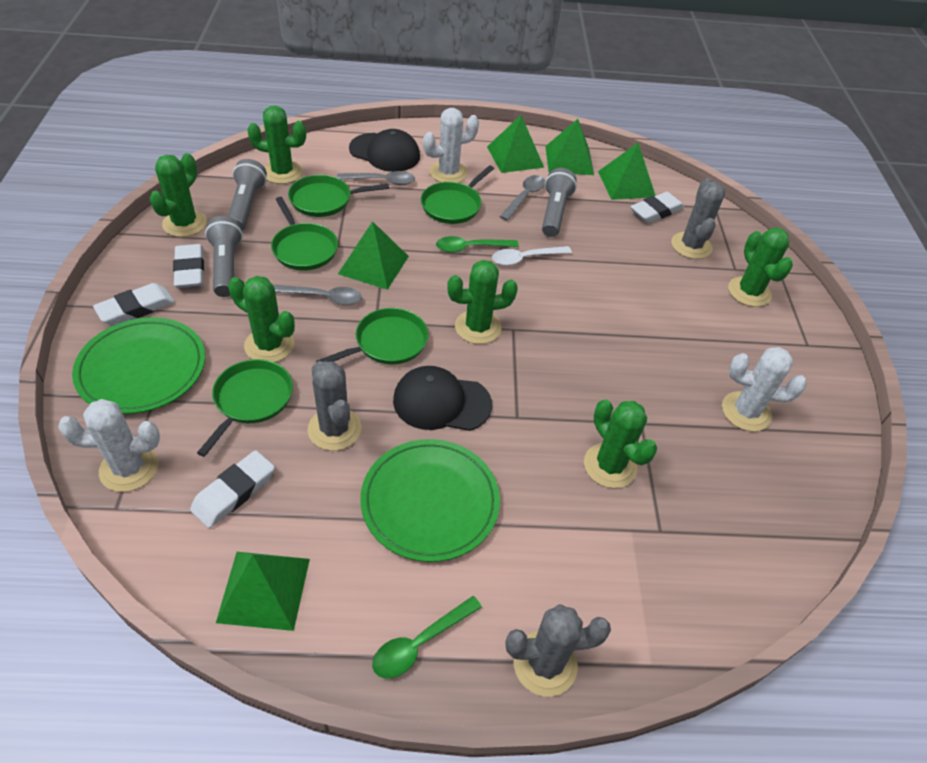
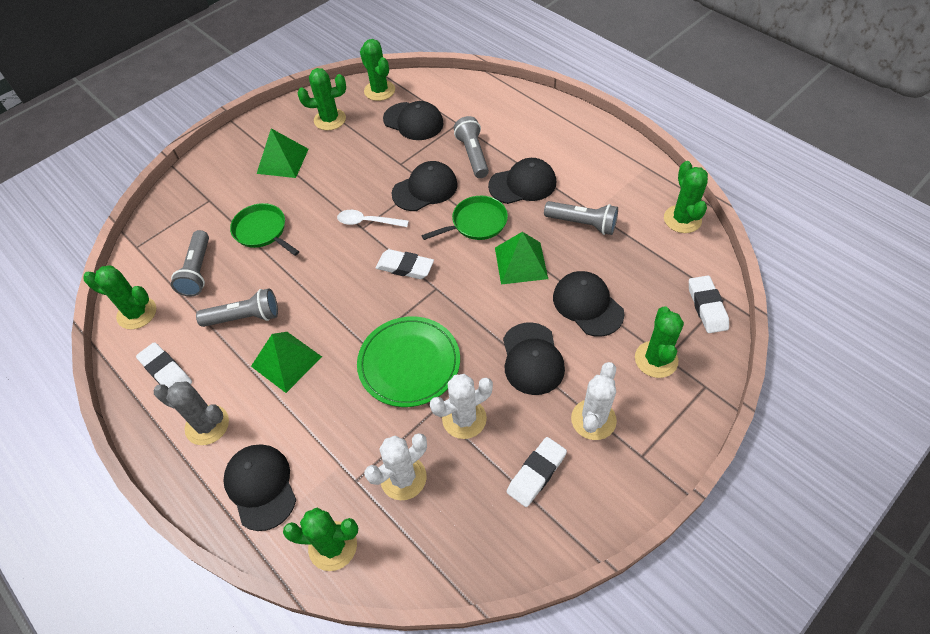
black cap: 2 -> 6
green pan: 5 -> 2
green plate: 2 -> 1
green pyramid: 5 -> 3
green spoon: 2 -> 0
grey cactus: 3 -> 1
grey flashlight: 3 -> 4
grey spoon: 3 -> 0

